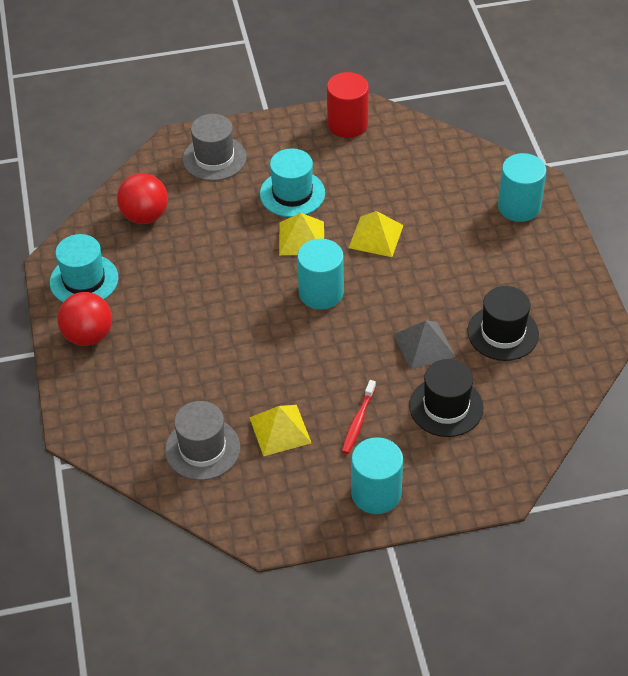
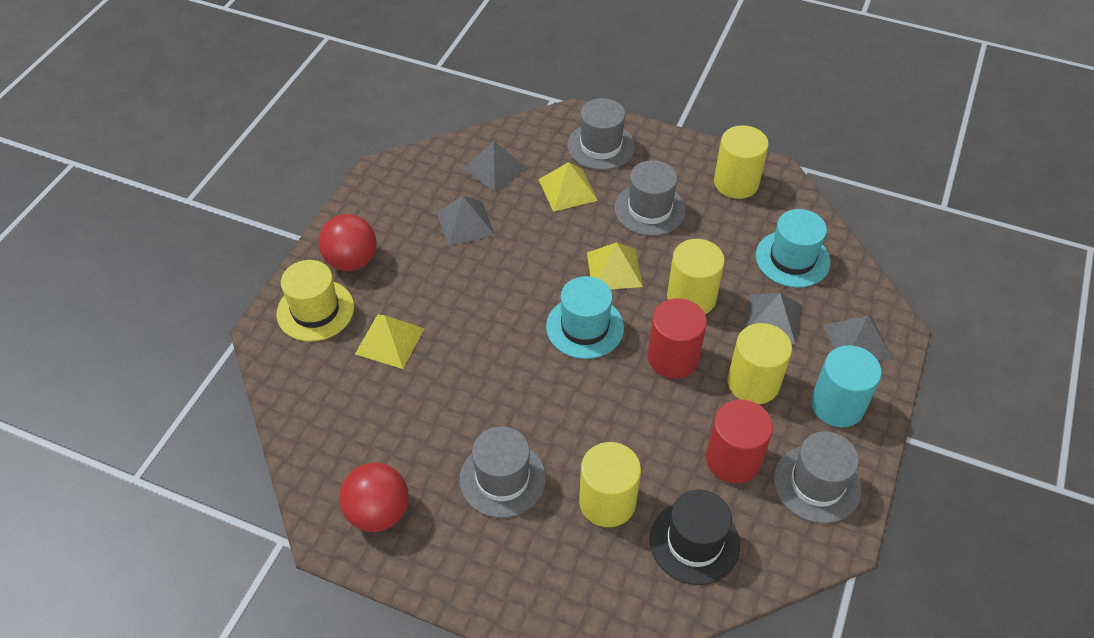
black hat: 2 -> 1
grey hat: 2 -> 4
grey pyramid: 1 -> 4
red cylinder: 1 -> 2
red toothbrush: 1 -> 0
turquoise cylinder: 3 -> 1
yellow cylinder: 0 -> 4
yellow hat: 0 -> 1

